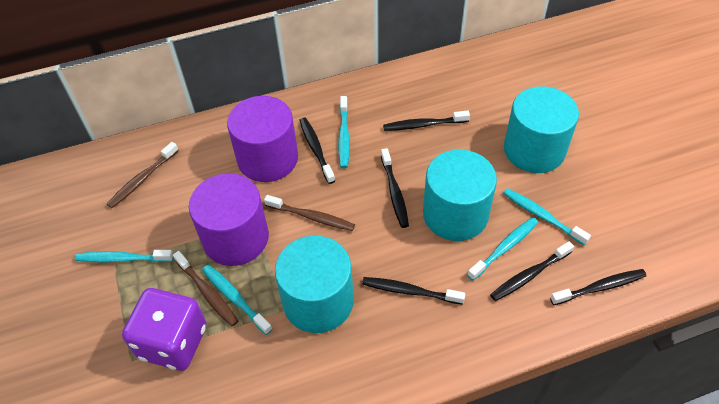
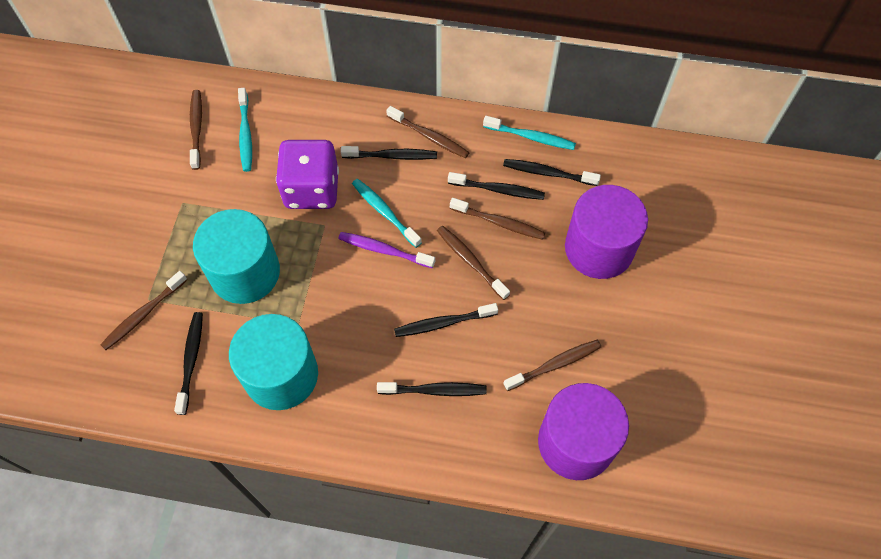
brown toothbrush: 3 -> 6
purple toothbrush: 0 -> 1
turquoise cylinder: 3 -> 2
turquoise toothbrush: 5 -> 3

